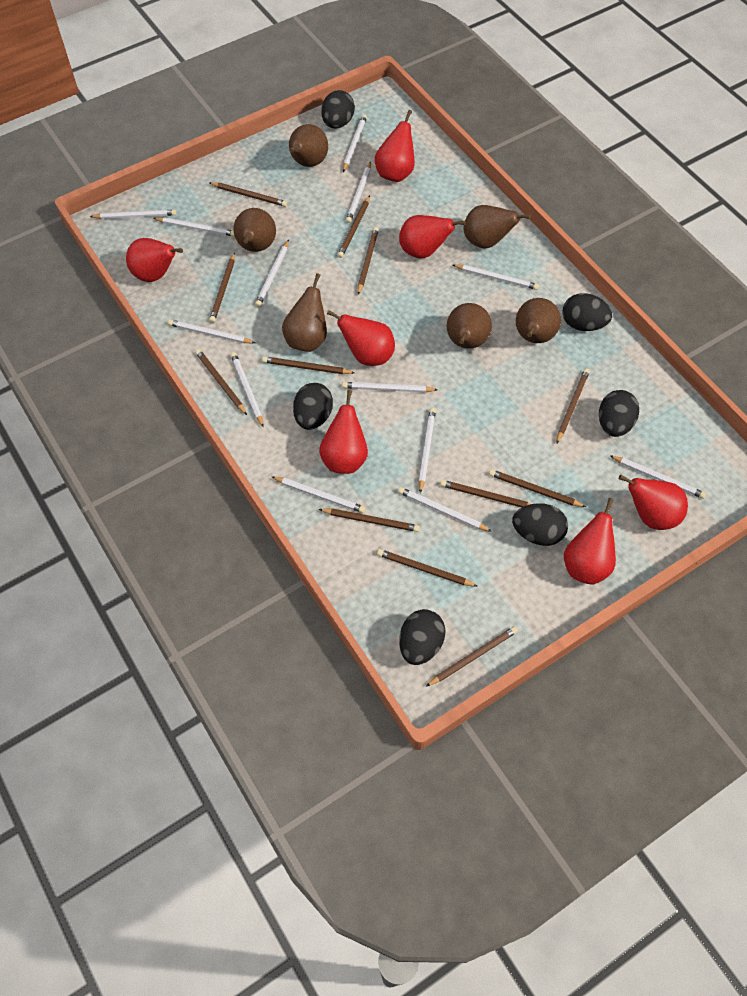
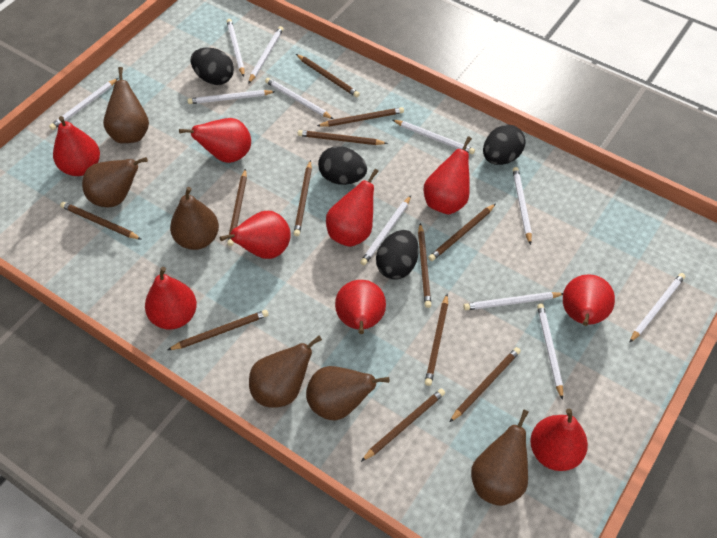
black egg: 6 -> 4
red pear: 7 -> 9
white pencil: 13 -> 11

